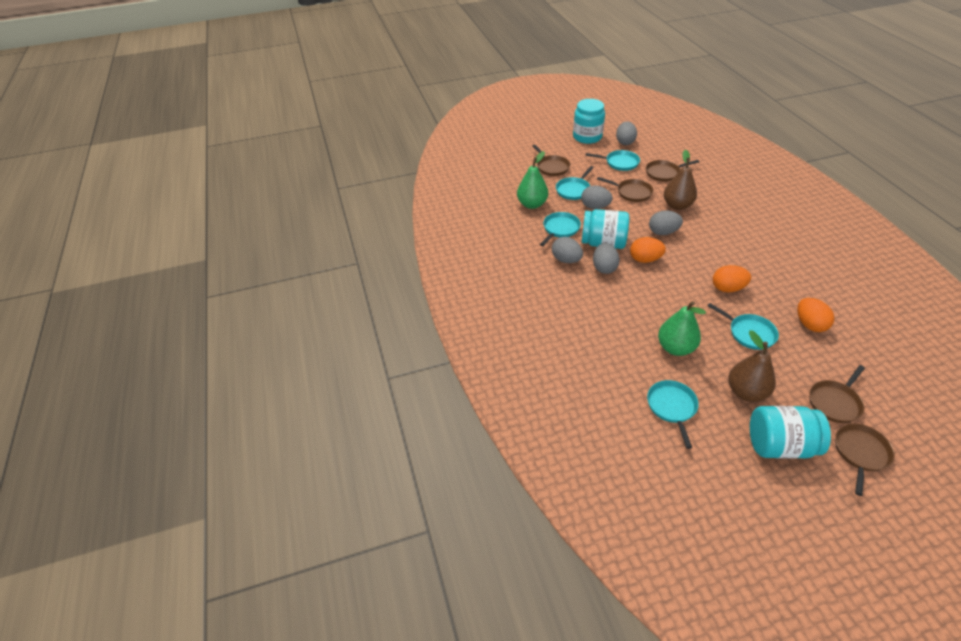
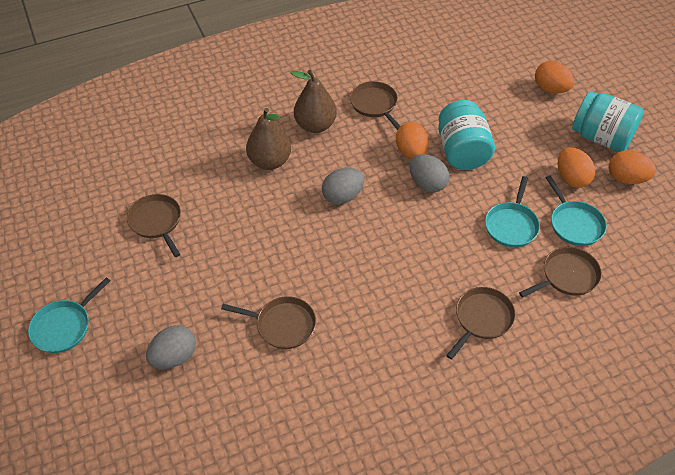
green pear: 2 -> 0
grey egg: 5 -> 3
orange egg: 3 -> 4
turquoise jar: 3 -> 2
turquoise pan: 5 -> 3

